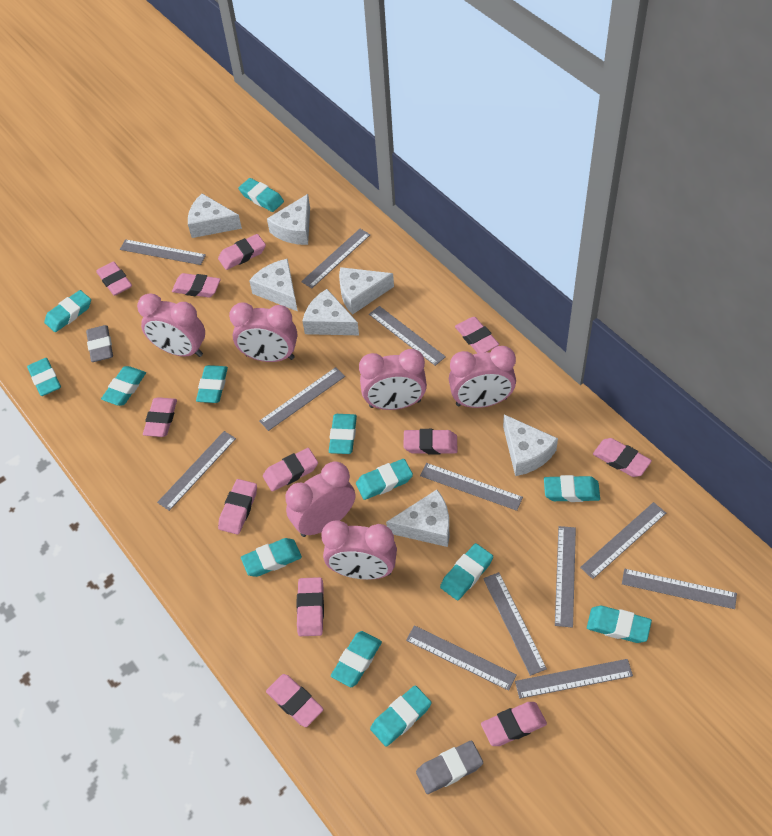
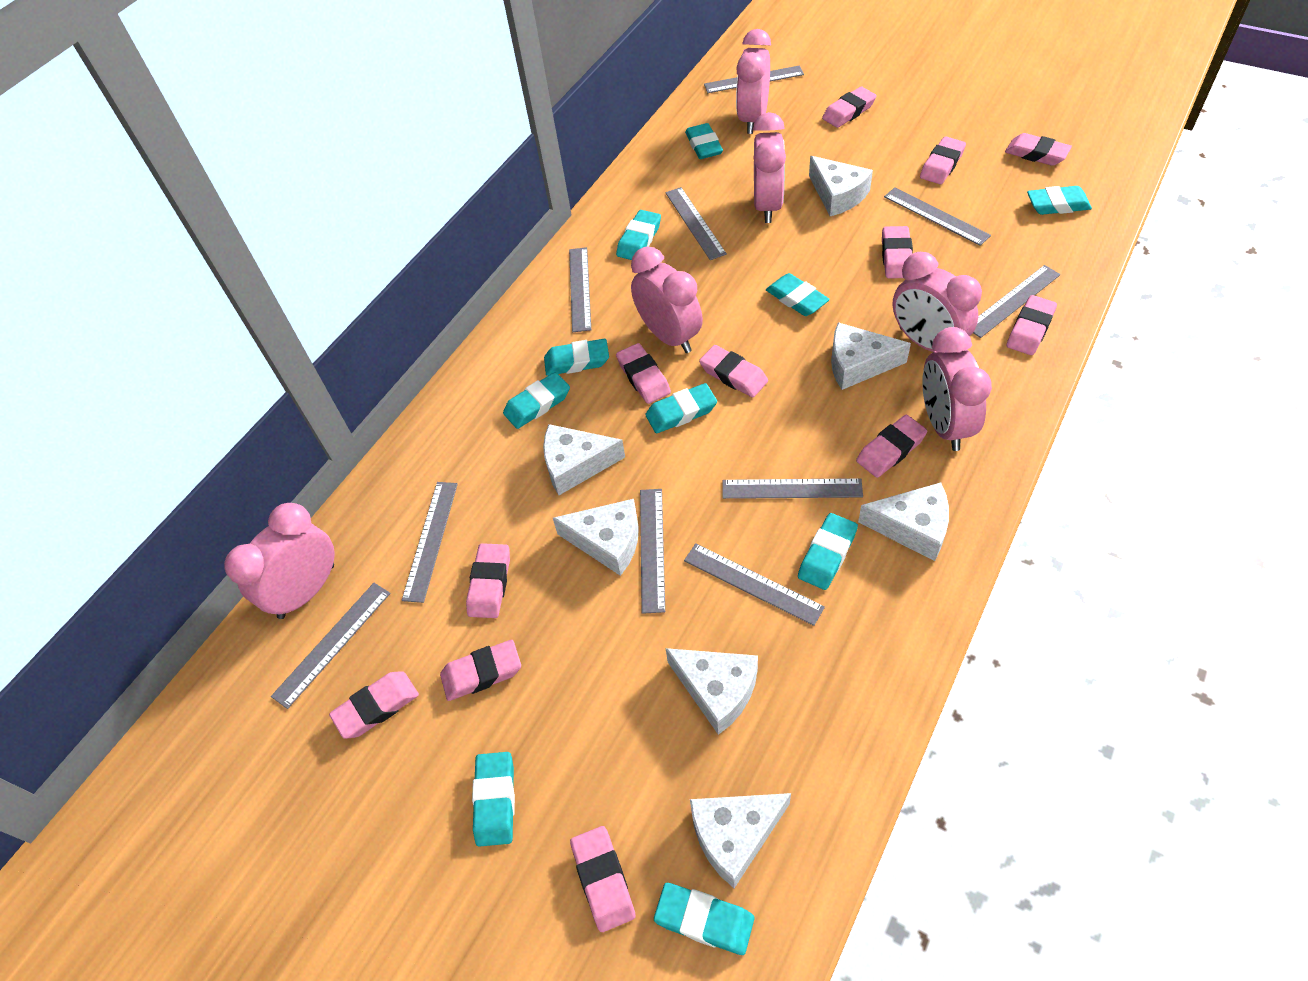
grey eraser: 2 -> 0
grey ruler: 12 -> 10
turquoise eraser: 13 -> 10

